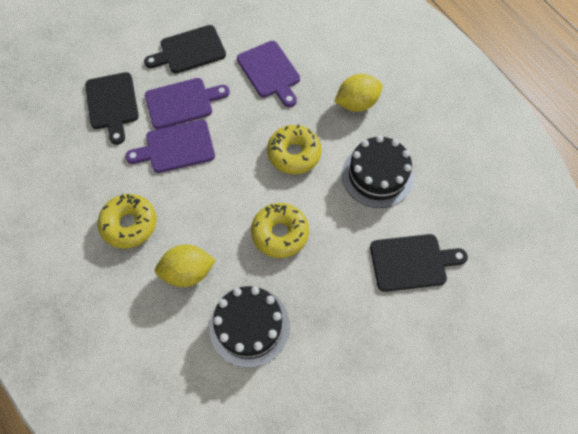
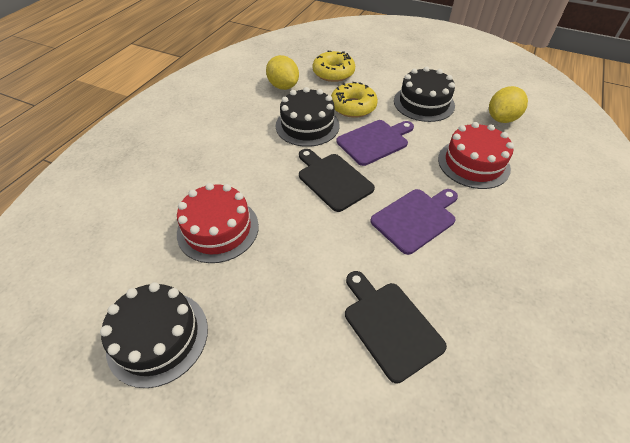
black cake: 2 -> 3
black cutting board: 3 -> 2
purple cutting board: 3 -> 2
red cake: 0 -> 2
yellow donut: 3 -> 2

